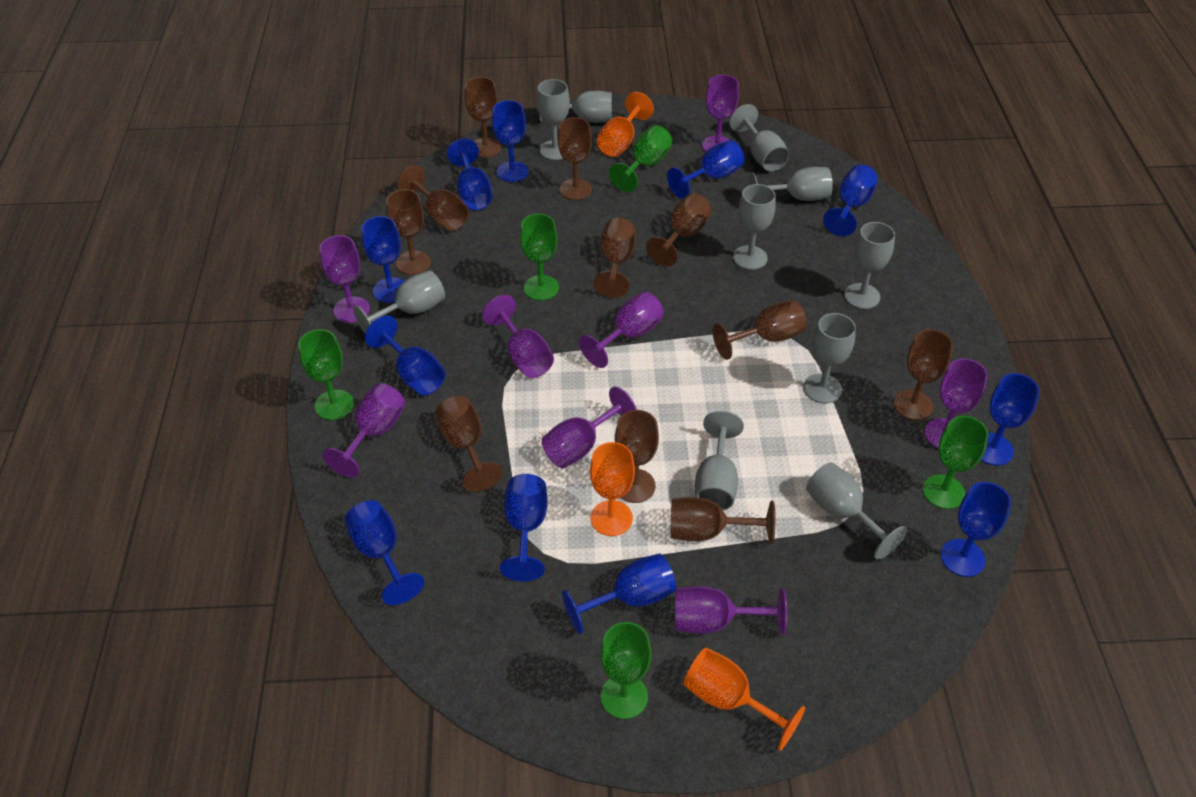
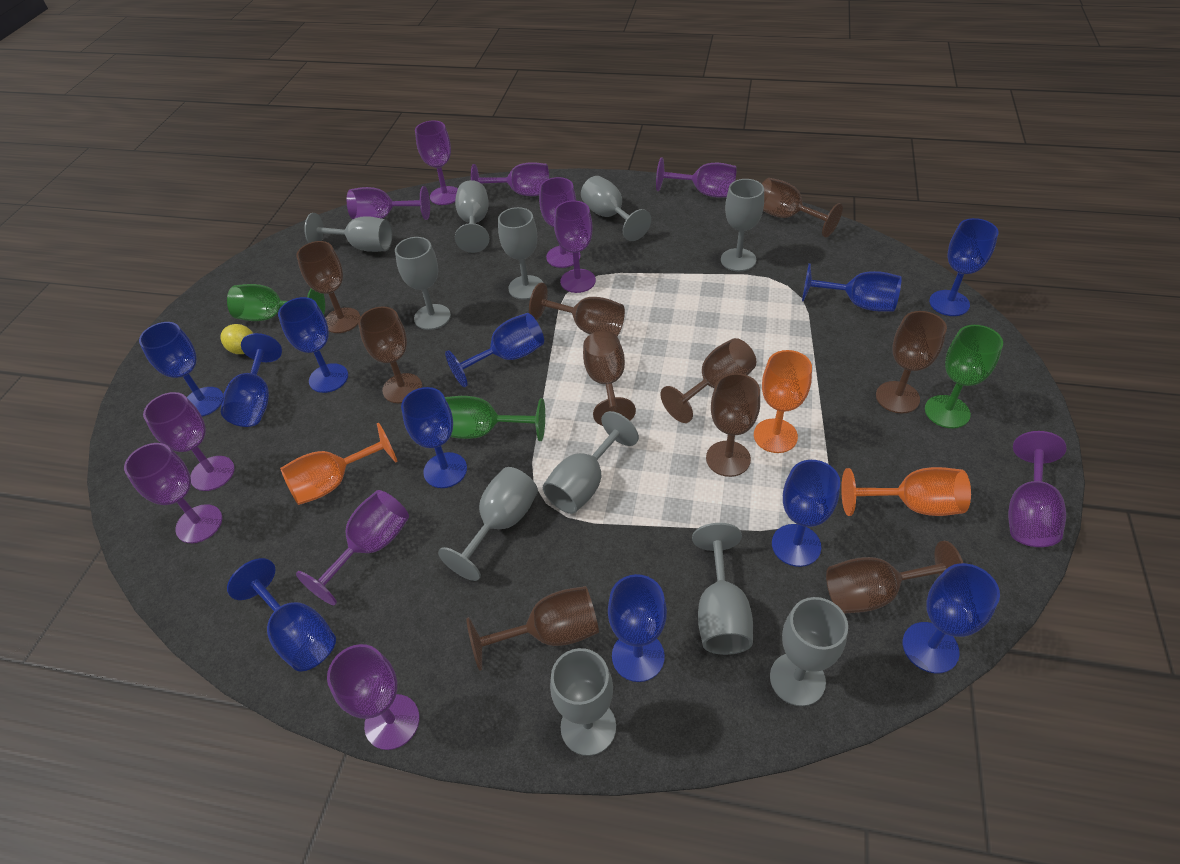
brown goblet: 11 -> 10
green goblet: 5 -> 3
grey goblet: 10 -> 11
purple goblet: 8 -> 11
yellow lemon: 0 -> 1

